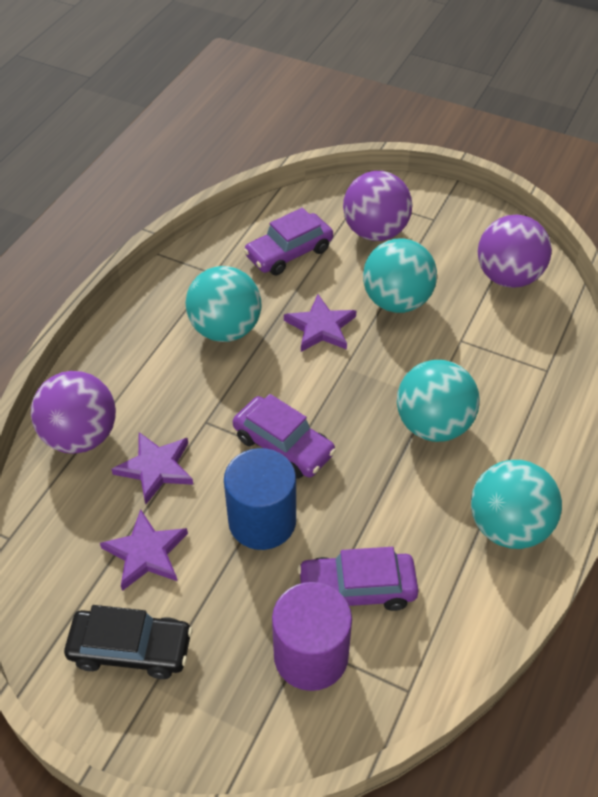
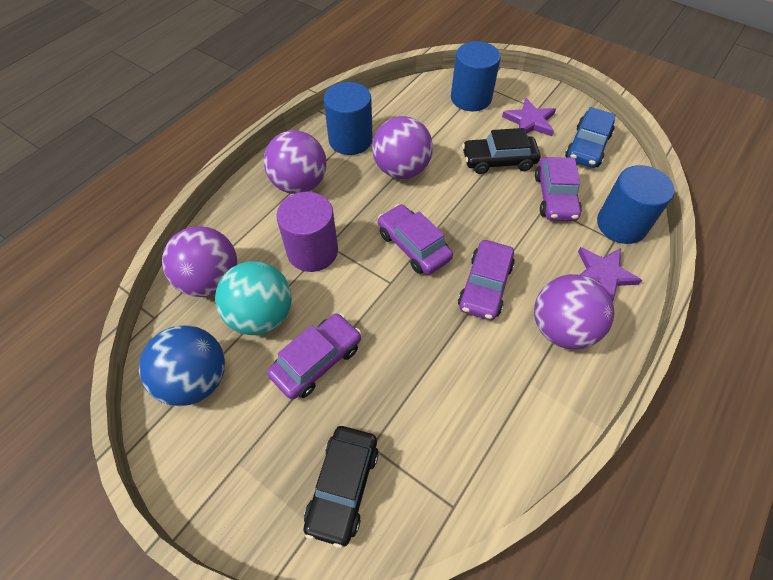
black car: 1 -> 2
blue ball: 0 -> 1
blue car: 0 -> 1
blue cylinder: 1 -> 3
purple ball: 3 -> 4
purple car: 3 -> 4
purple star: 3 -> 2
turquoise ball: 4 -> 1

